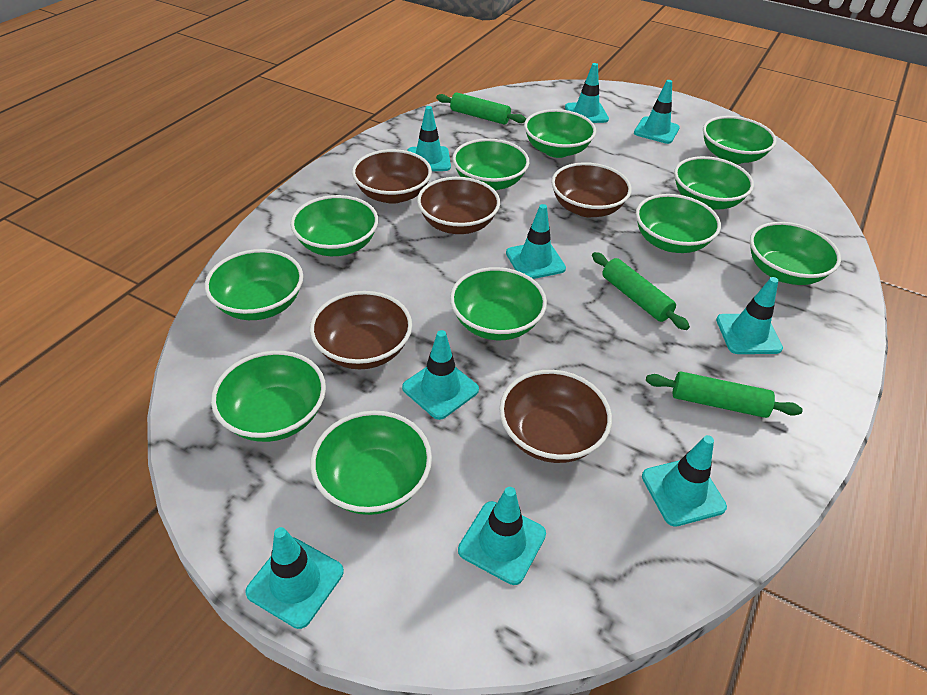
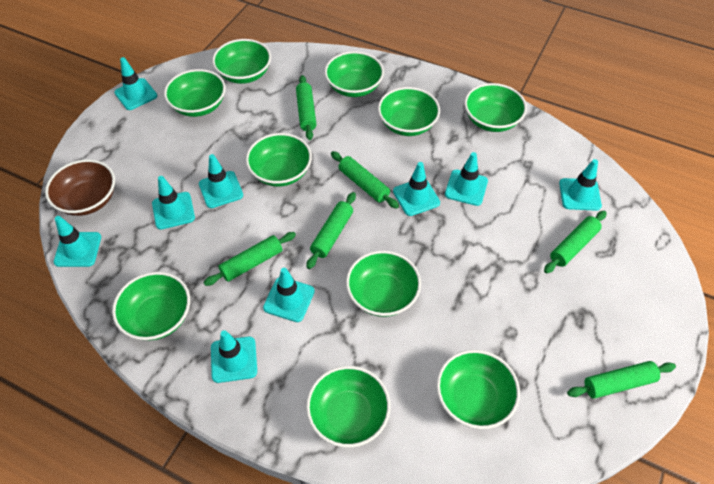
brown bowl: 5 -> 1
green bowl: 11 -> 10
green rolling pin: 3 -> 6

